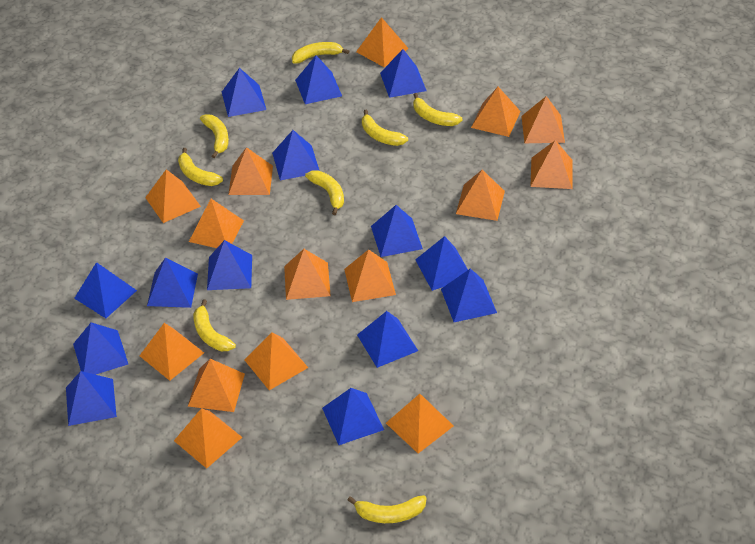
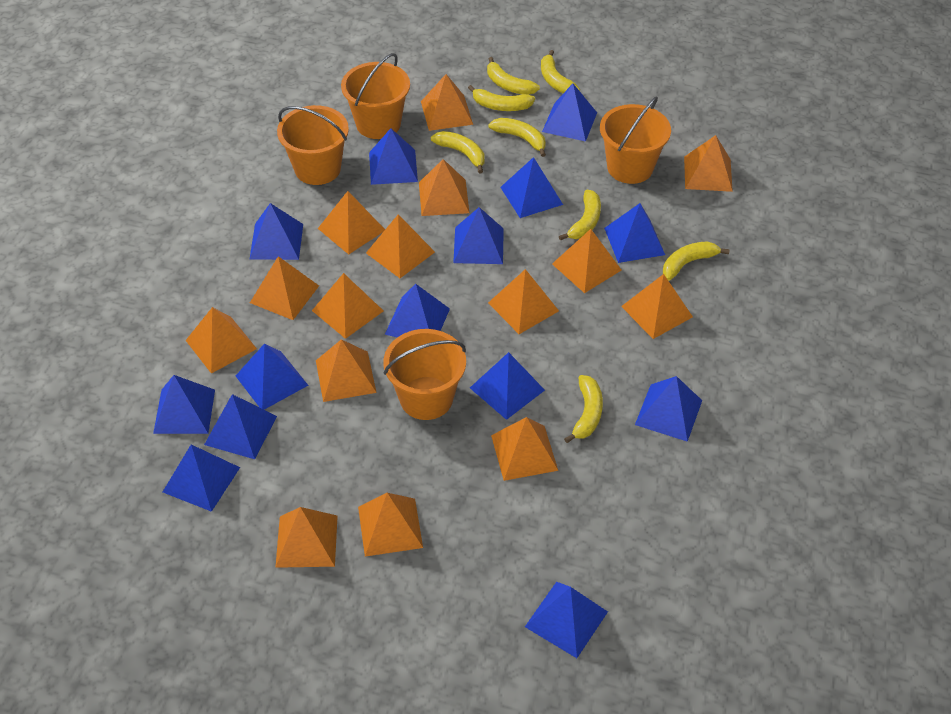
orange bucket: 0 -> 4

